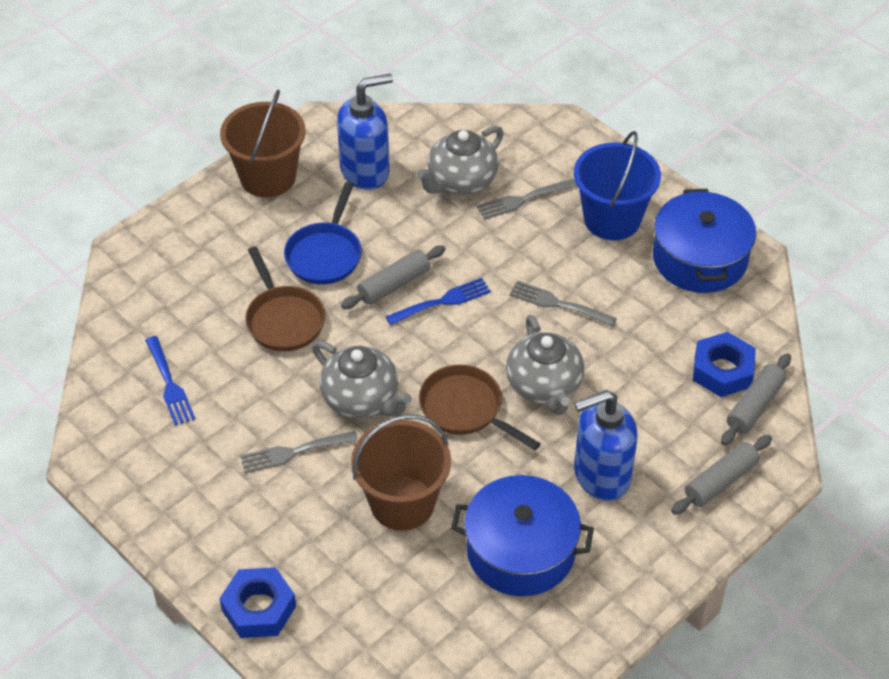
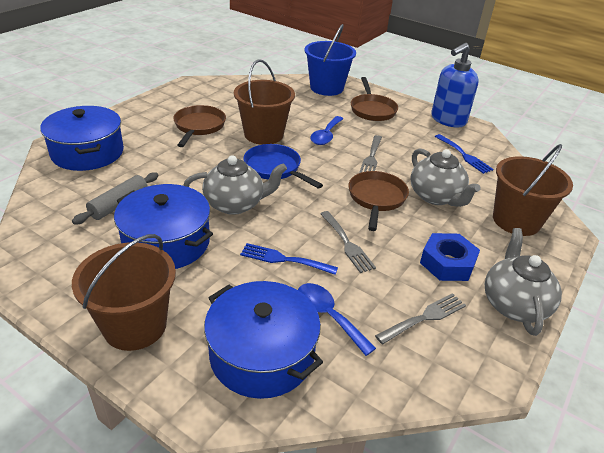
blue nut: 2 -> 1
blue pot: 2 -> 3
blue soap dispenser: 2 -> 1
blue spoon: 0 -> 2
brown bucket: 2 -> 3
brown pan: 2 -> 3
grey rolling pin: 3 -> 1

